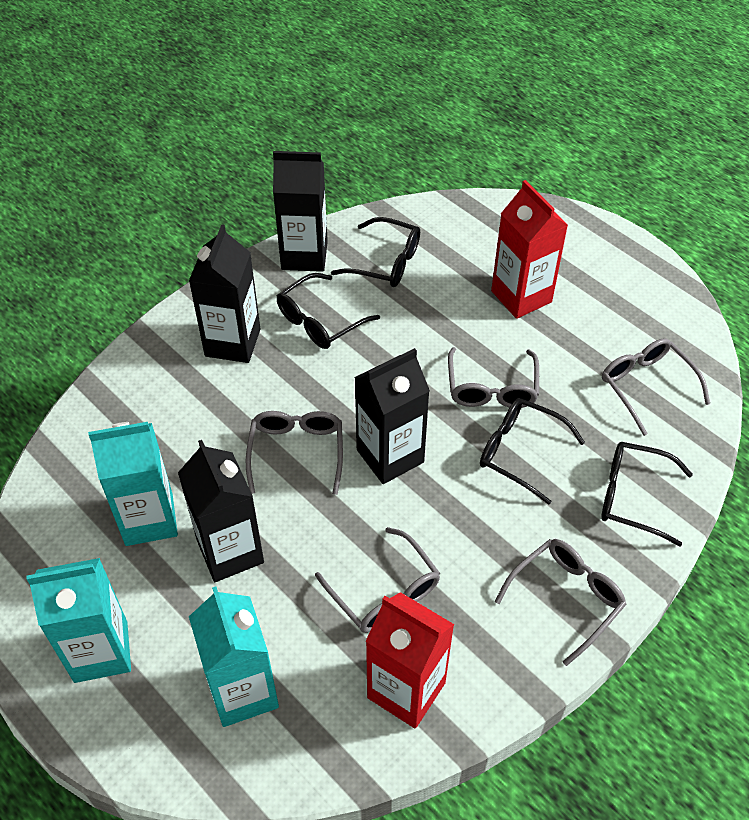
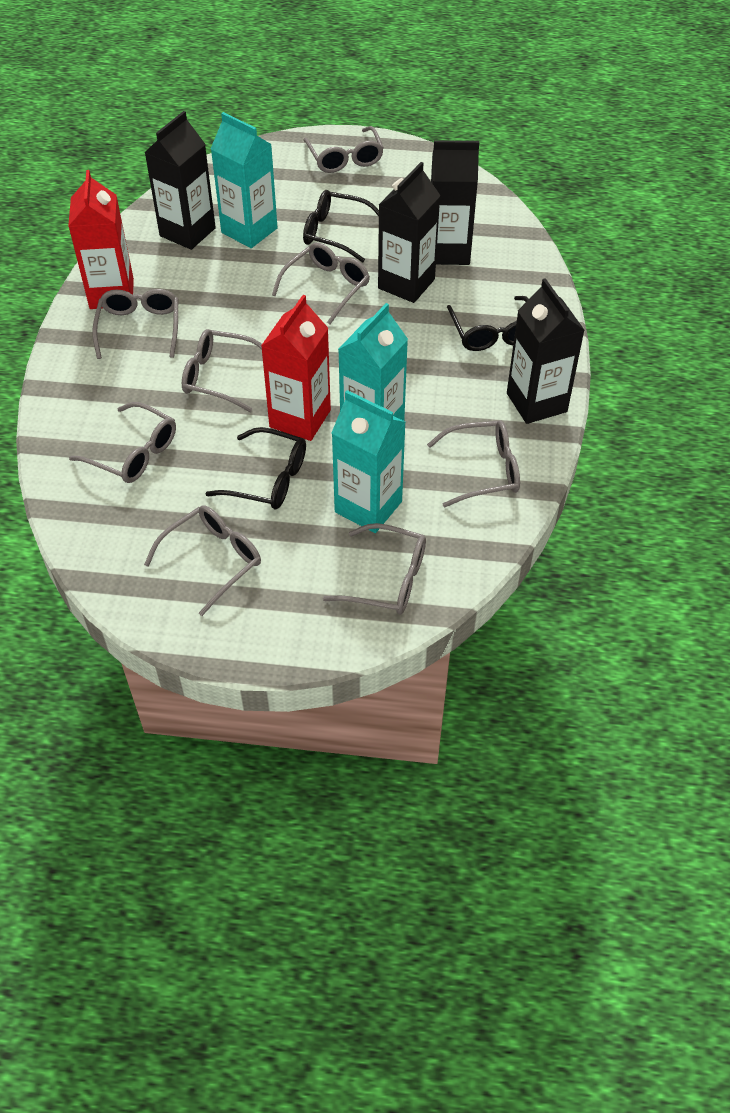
black glasses: 4 -> 3
grey glasses: 5 -> 8

